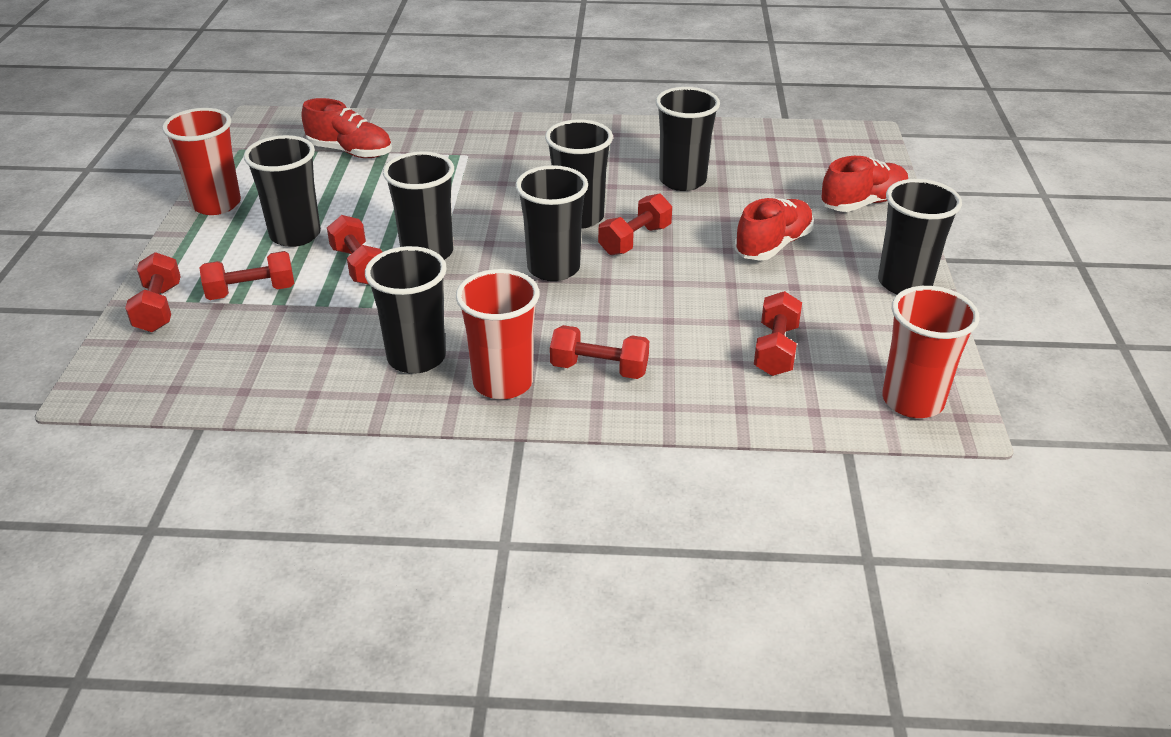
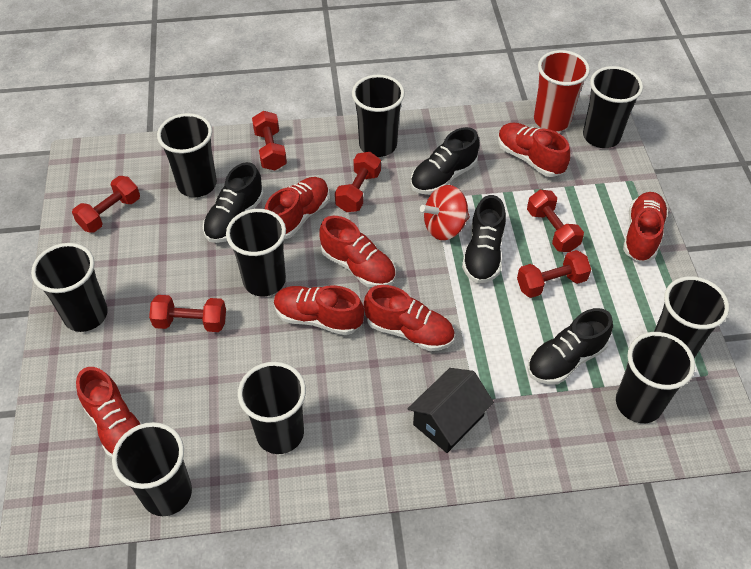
black cup: 7 -> 9
black house: 0 -> 1
black shoe: 0 -> 4
red cup: 3 -> 1
red shoe: 3 -> 7
red spinning top: 0 -> 1

